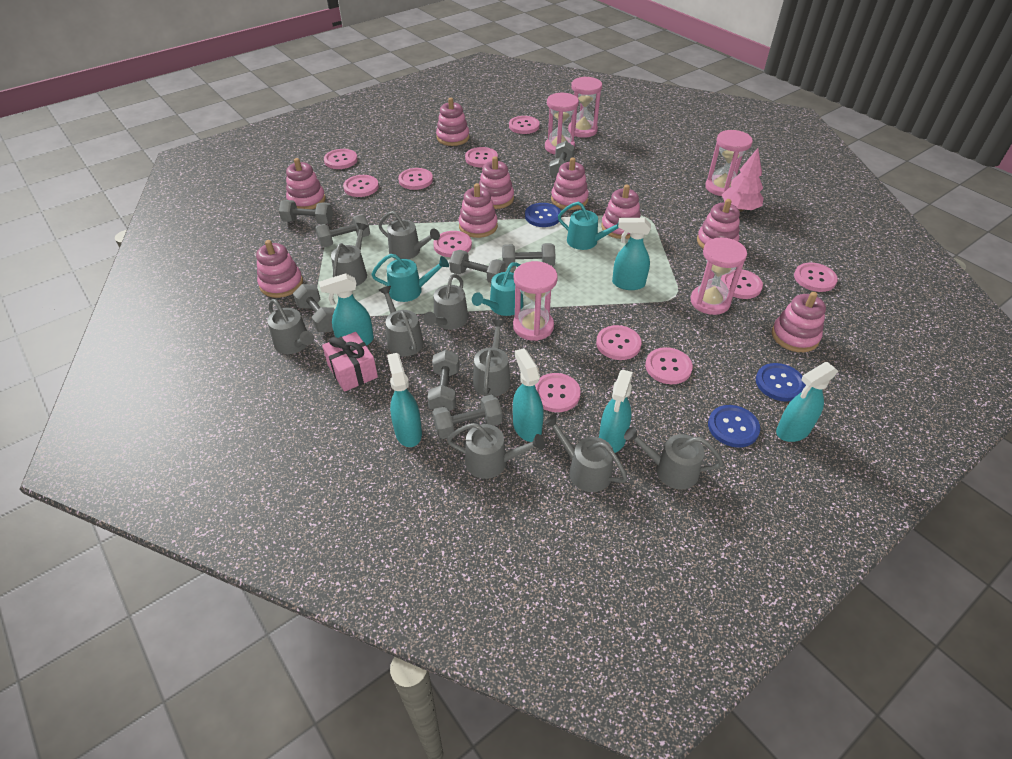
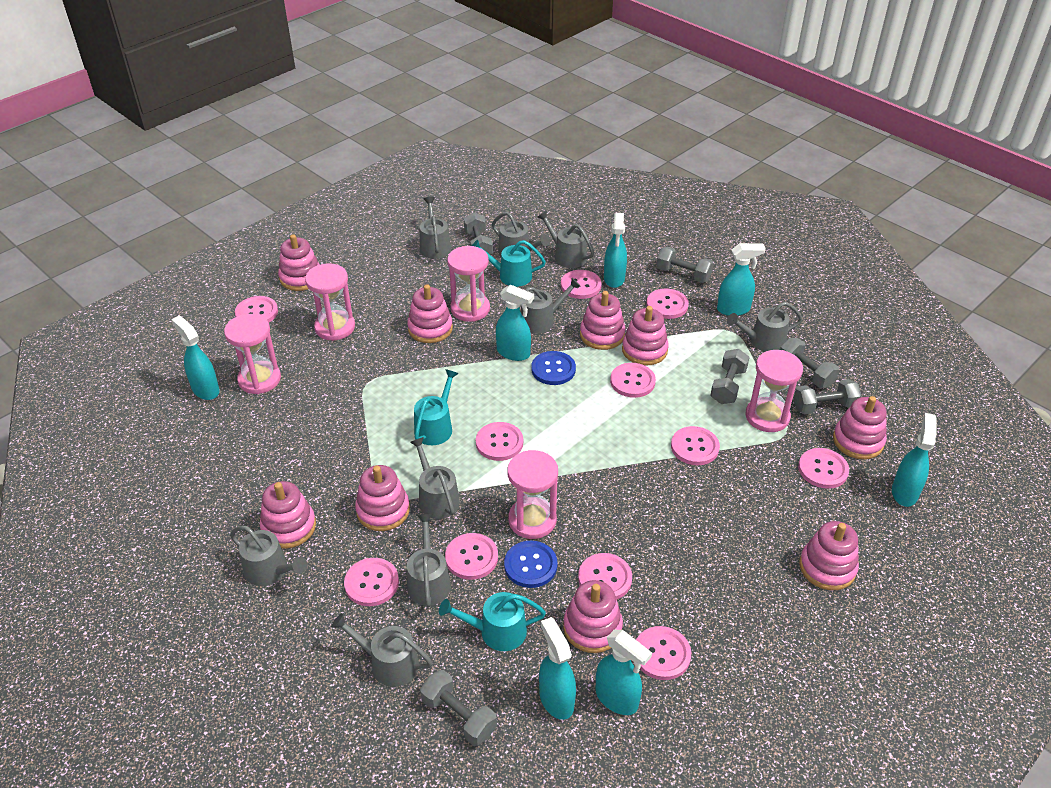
blue button: 3 -> 2
grey dumbbell: 8 -> 6
pink gift: 1 -> 0
pink tree: 1 -> 0
turquoise spray bottle: 6 -> 7

